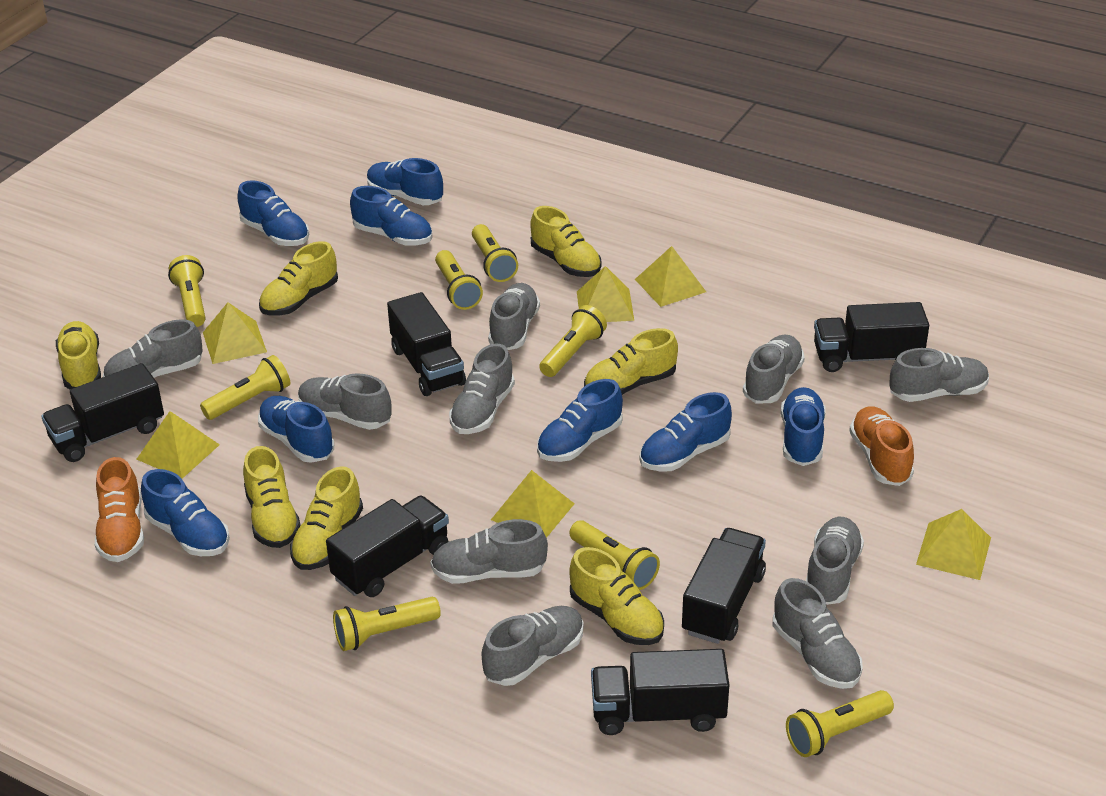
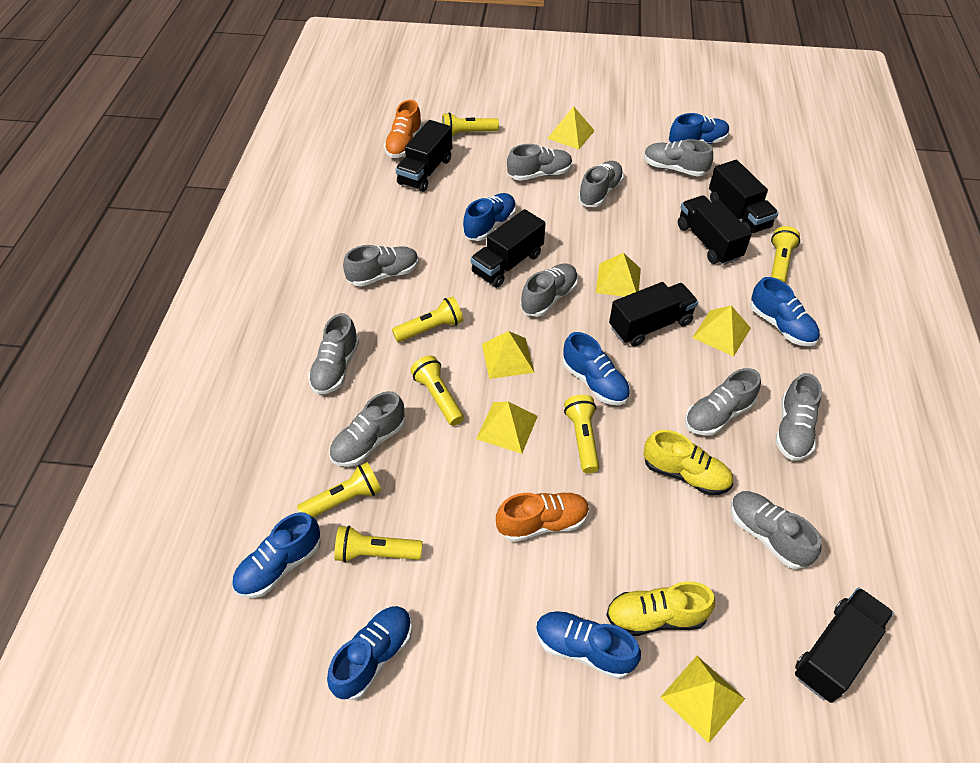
blue shoe: 8 -> 7
yellow flashlight: 8 -> 7
yellow shoe: 7 -> 2

